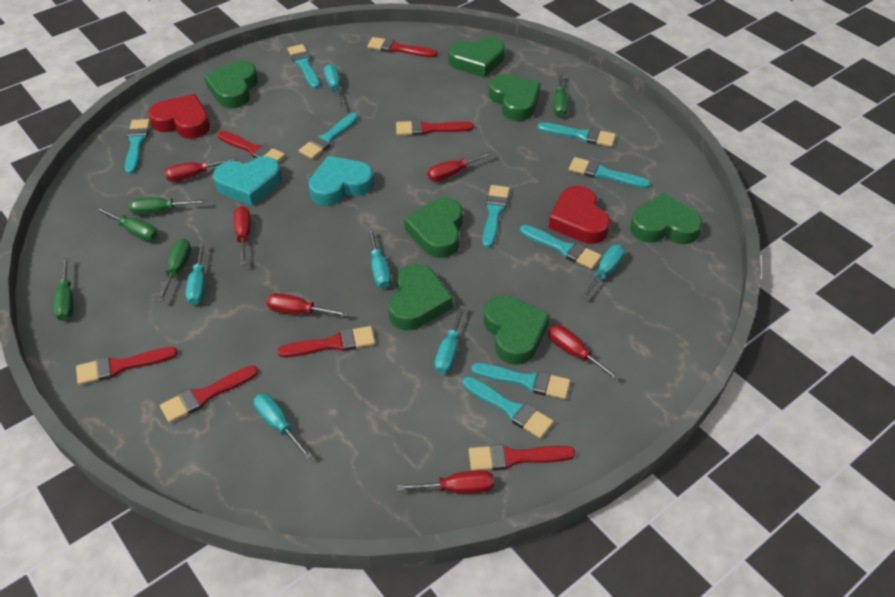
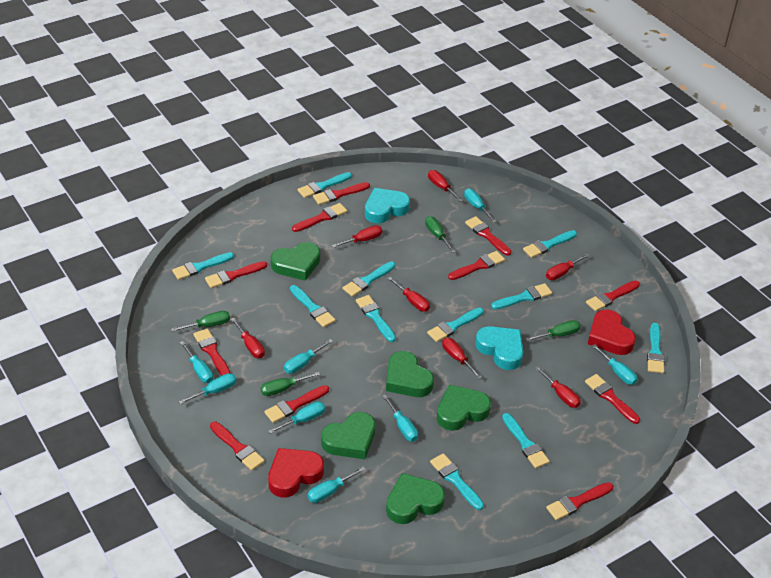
green heart: 7 -> 5
green screwdriver: 5 -> 4
red brush: 7 -> 11
red screwdriver: 6 -> 7
turquoise brush: 9 -> 11
turquoise screwdriver: 6 -> 8

